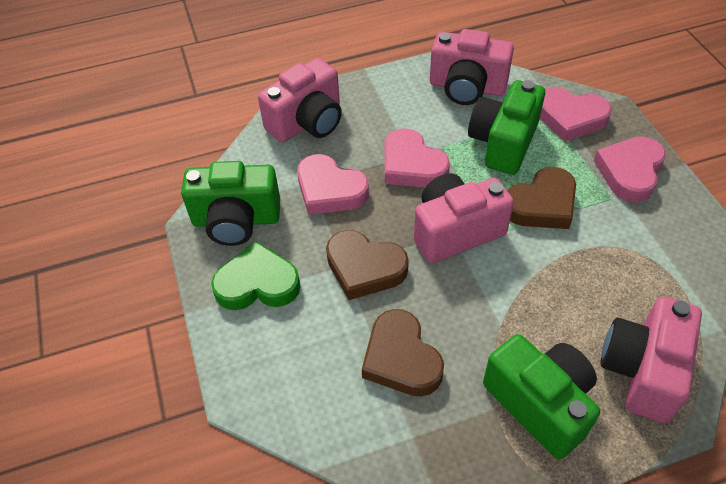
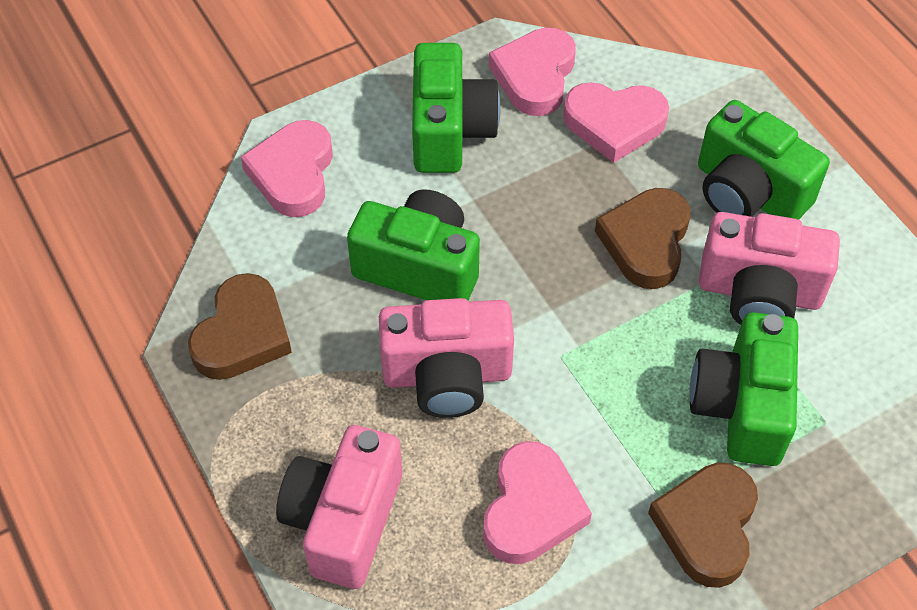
green camera: 3 -> 4
green heart: 1 -> 0
pink camera: 4 -> 3

